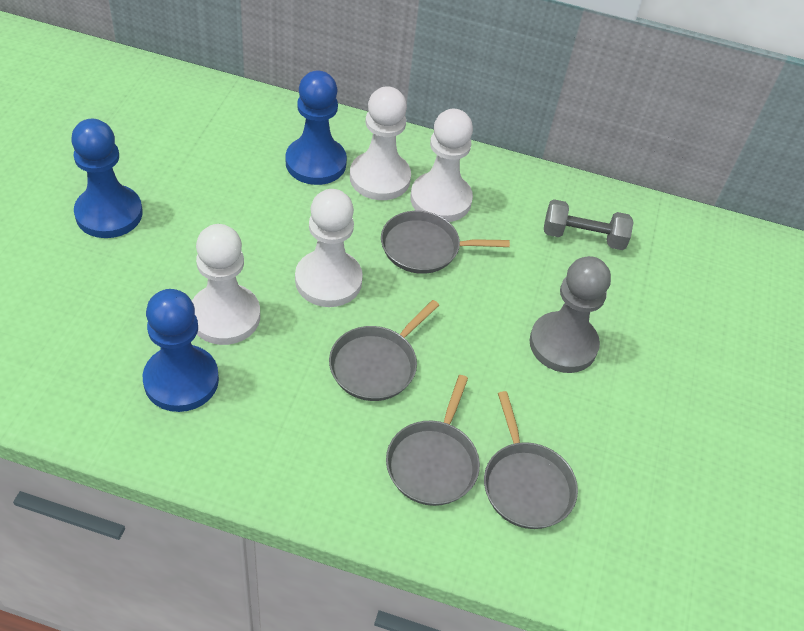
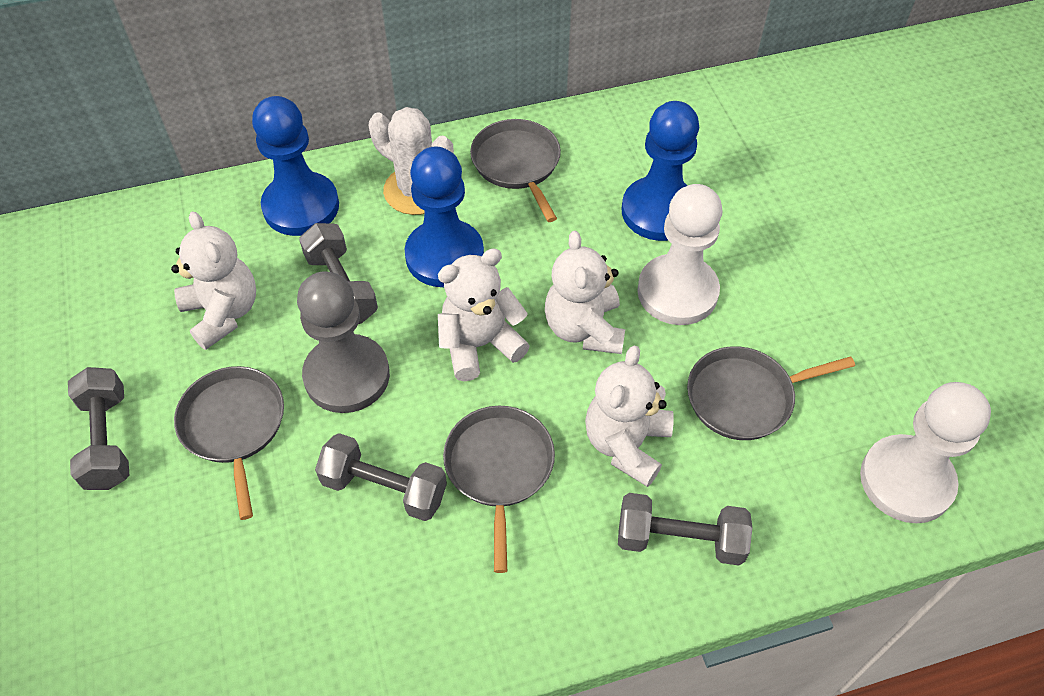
grey dumbbell: 1 -> 4
white cactus: 0 -> 1
white pawn: 4 -> 2
white teddy bear: 0 -> 4

